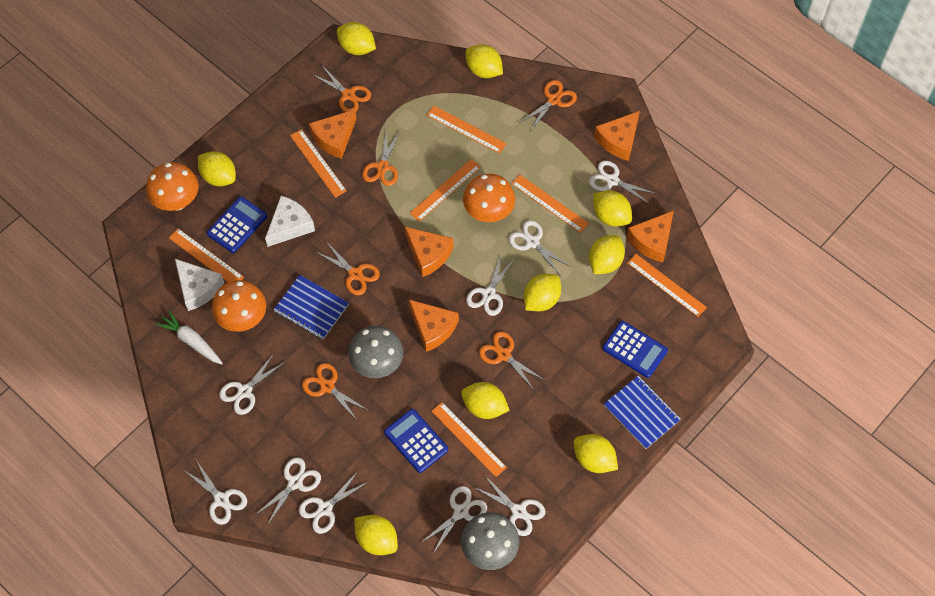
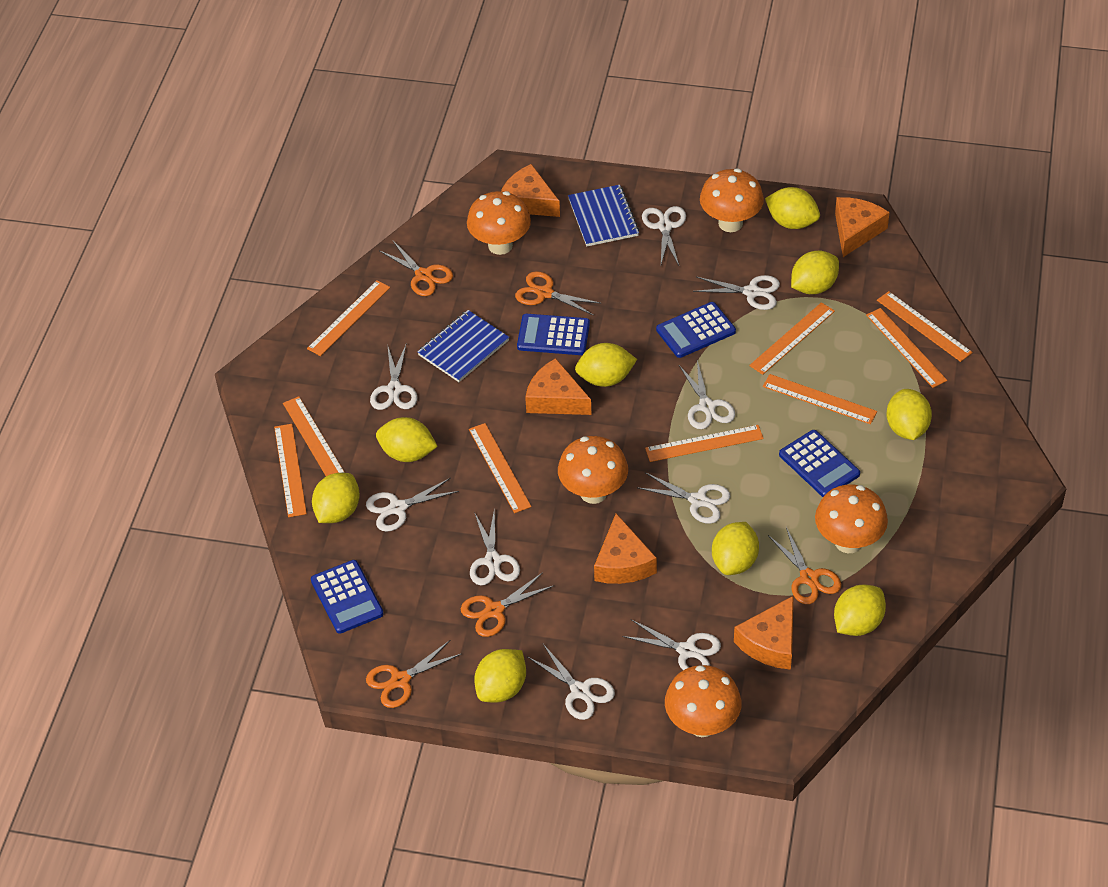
blue calculator: 3 -> 4
grey mushroom: 2 -> 0
orange mushroom: 3 -> 5
orange ruler: 7 -> 9
orange scissors: 6 -> 5
white carrot: 1 -> 0
white cheese: 2 -> 0

